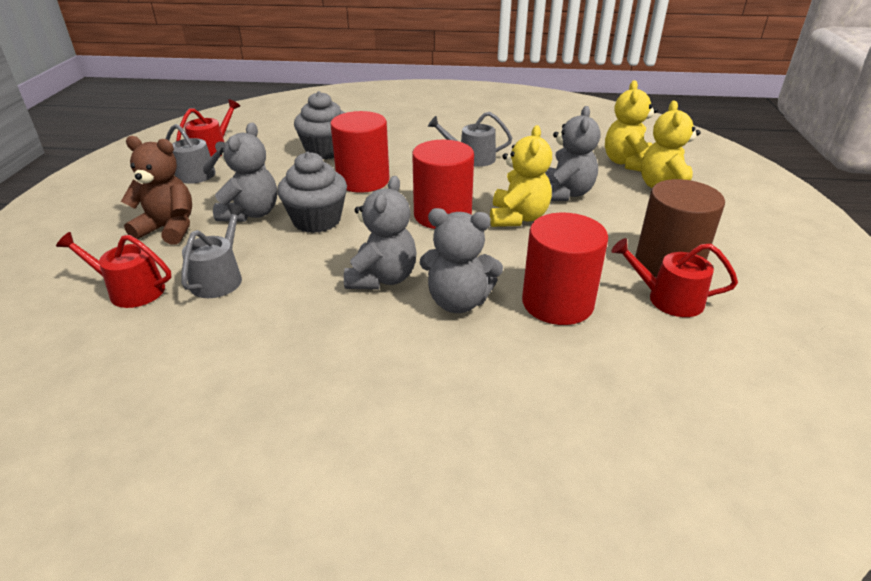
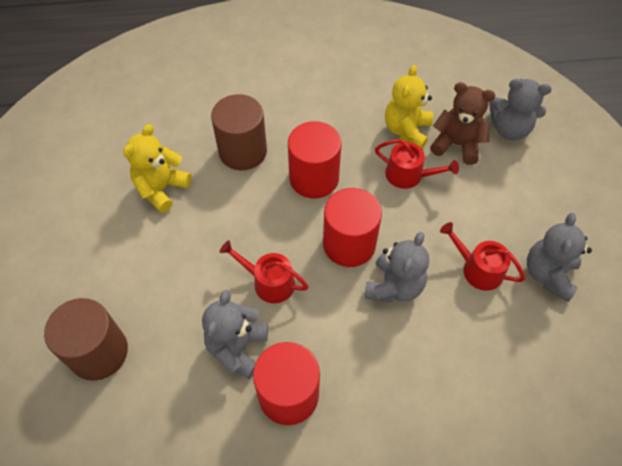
brown cylinder: 1 -> 2
grey cupcake: 2 -> 0
grey watering can: 3 -> 0
yellow teddy bear: 3 -> 2

